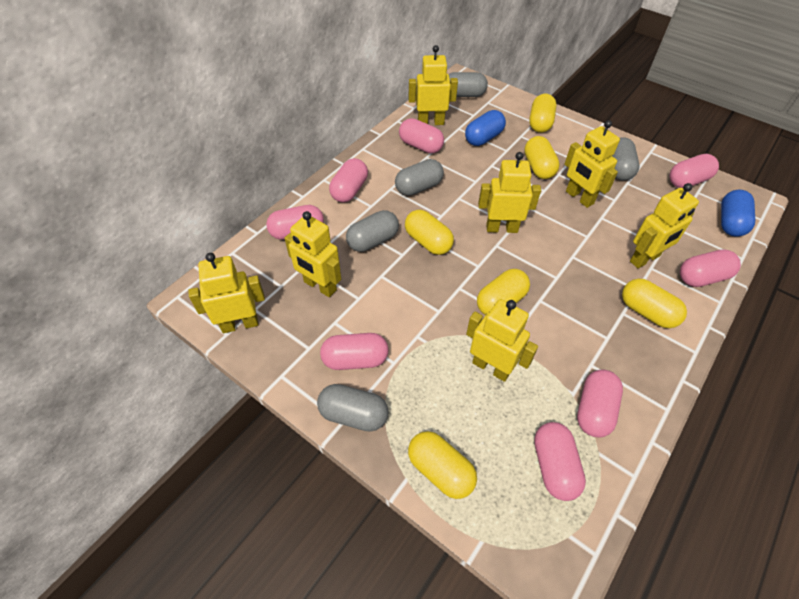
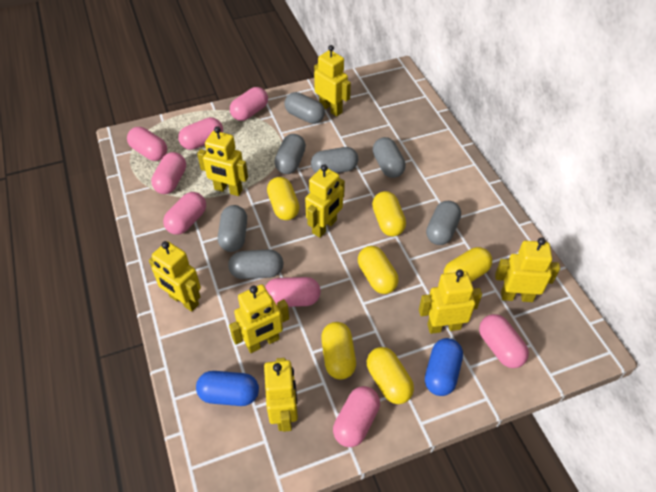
grey capsule: 5 -> 7
yellow robot: 7 -> 8

